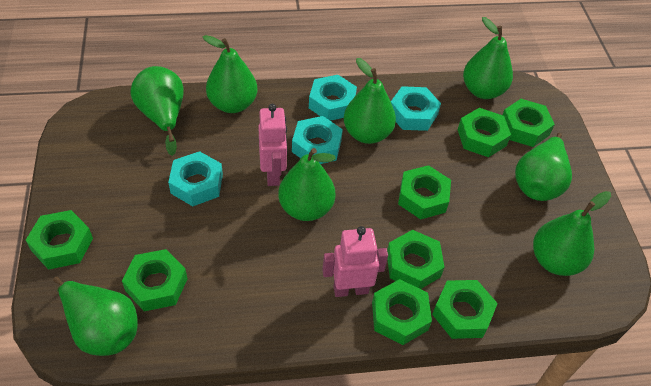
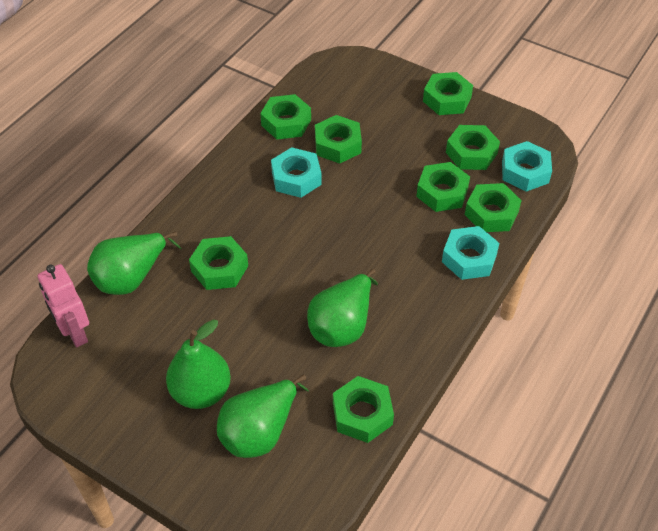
green pear: 8 -> 4
pink robot: 2 -> 1
turquoise nut: 4 -> 3

